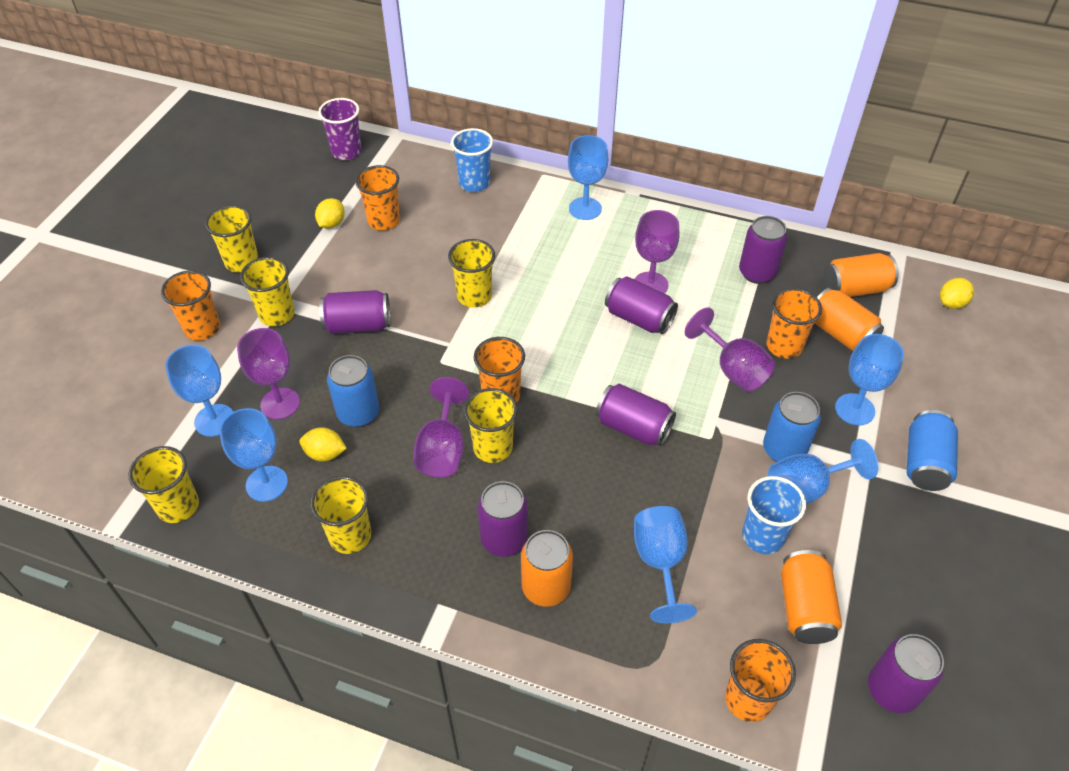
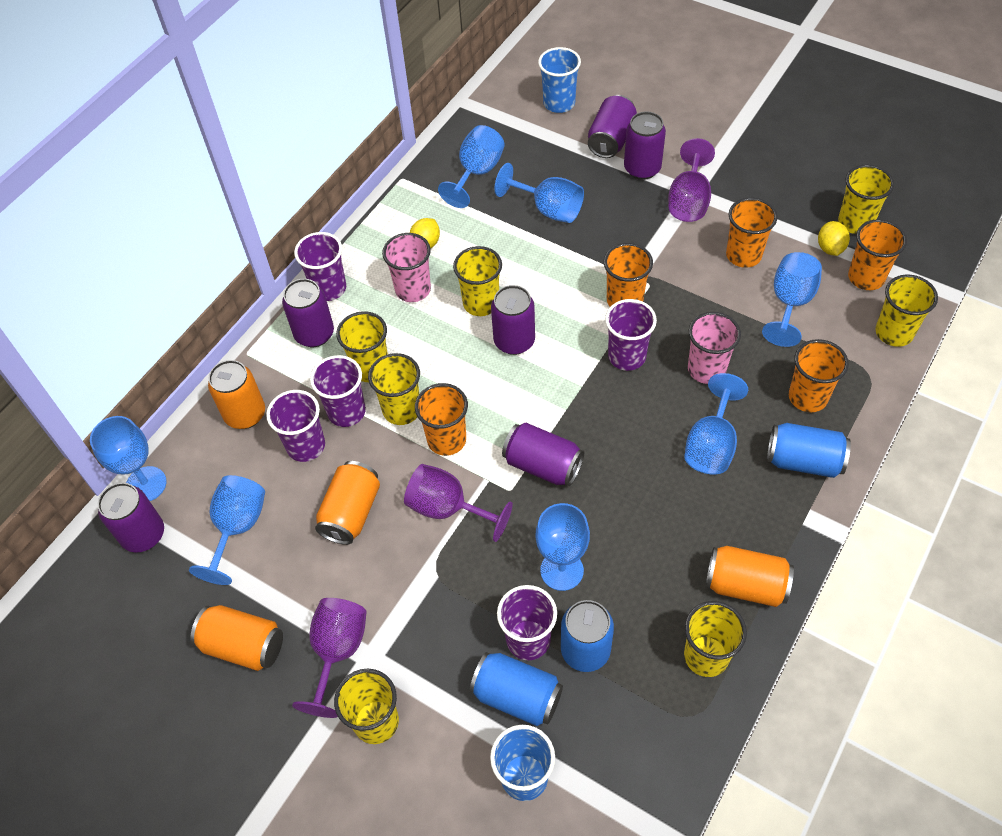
blue goblet: 6 -> 7
pink cup: 0 -> 2
purple cup: 1 -> 5
purple goblet: 4 -> 3
yellow cup: 6 -> 7
yellow lemon: 3 -> 2

